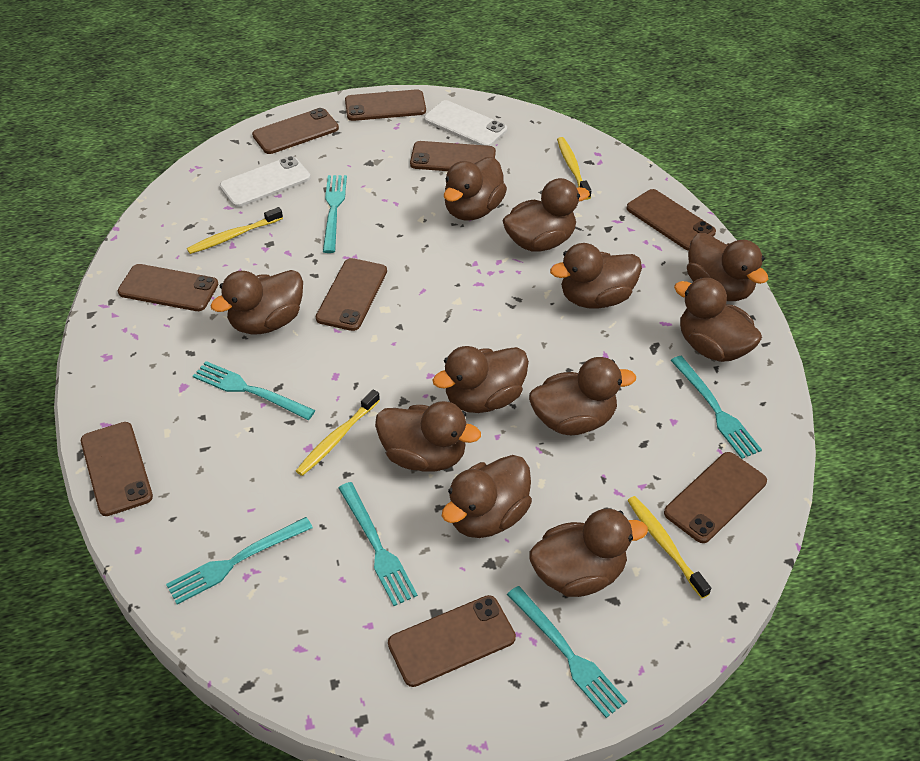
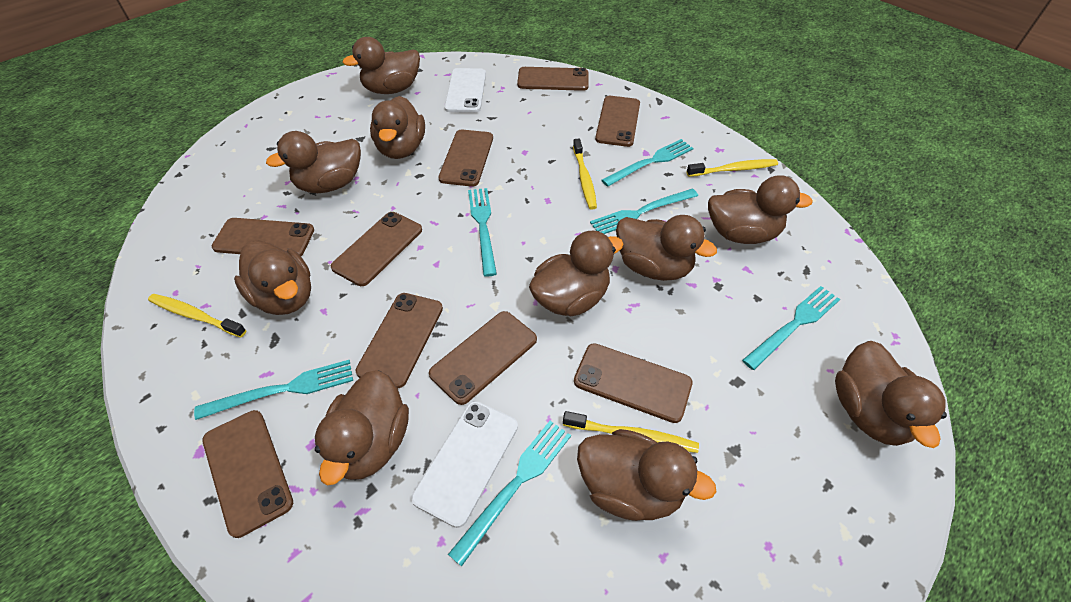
brown duck: 11 -> 10

